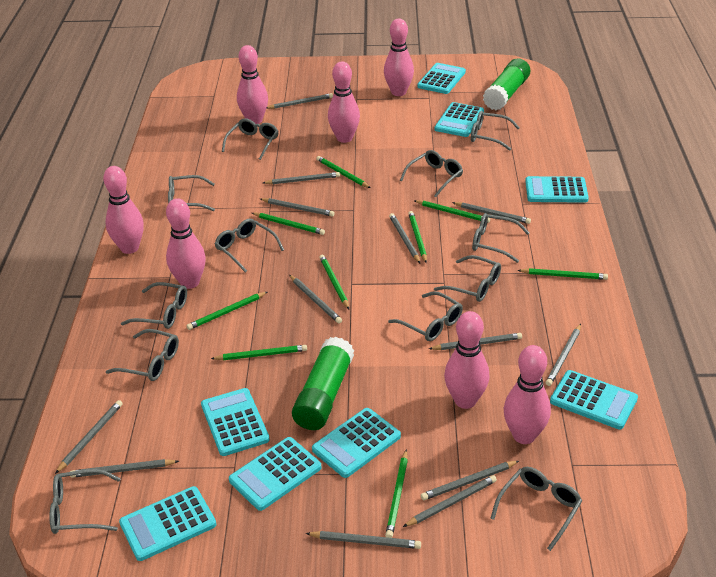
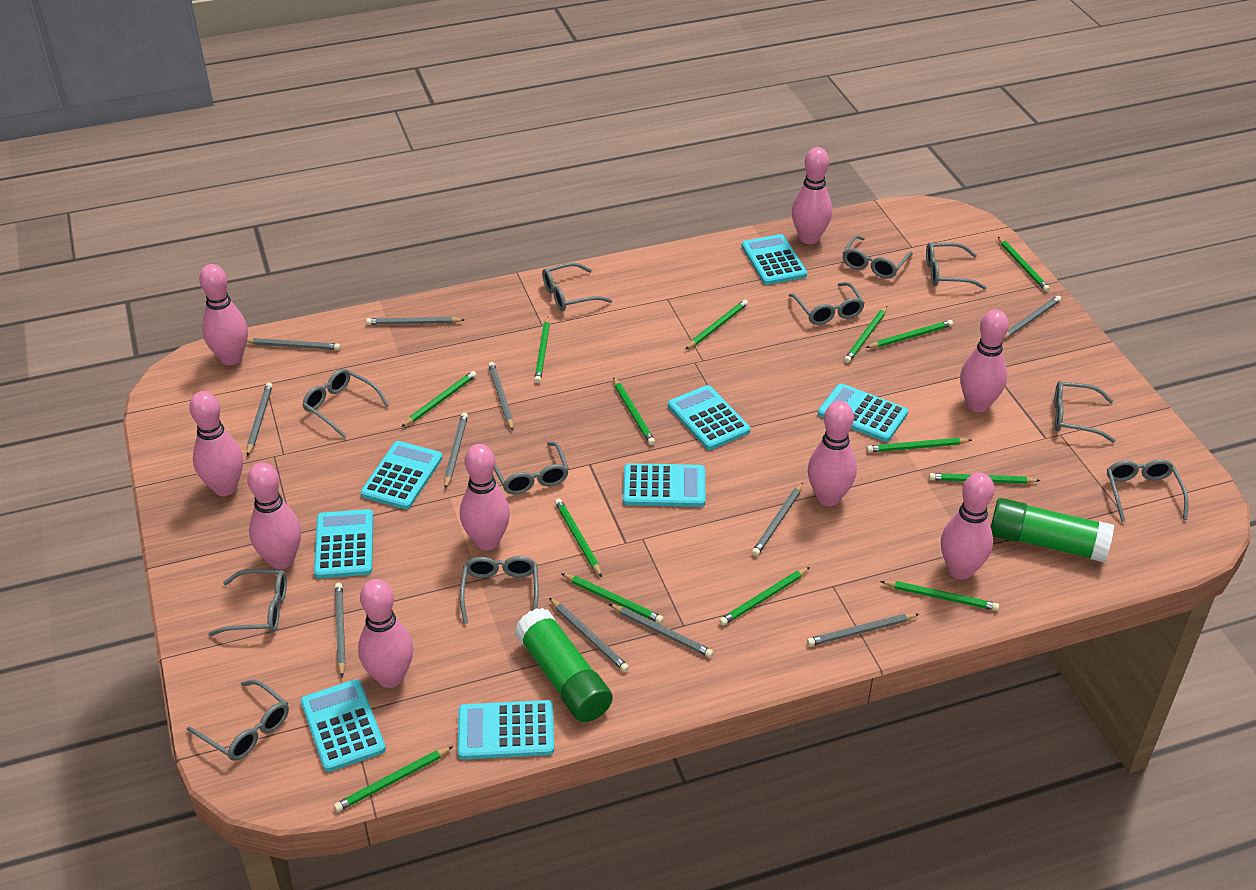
green pencil: 9 -> 14
grey glasses: 12 -> 11
grey pencil: 13 -> 11
pink bowling pin: 7 -> 9

